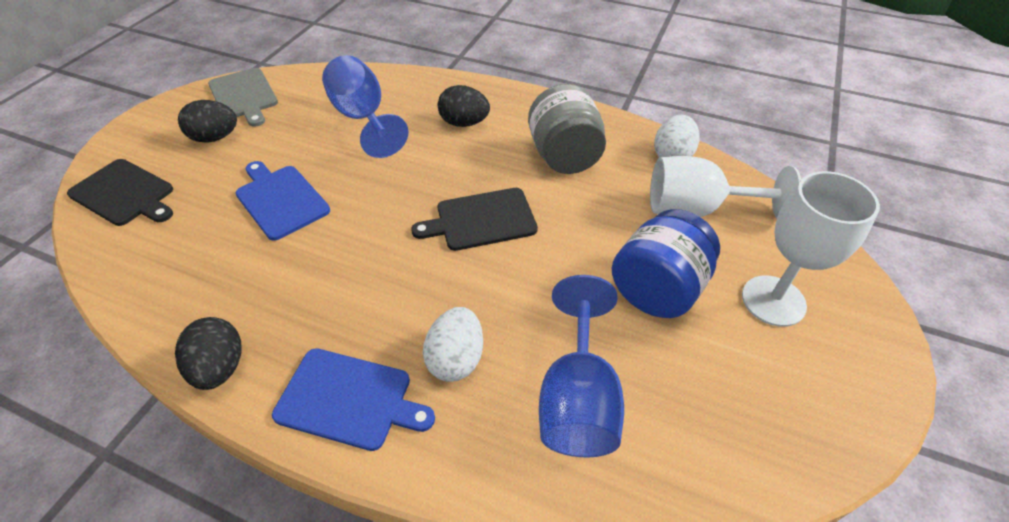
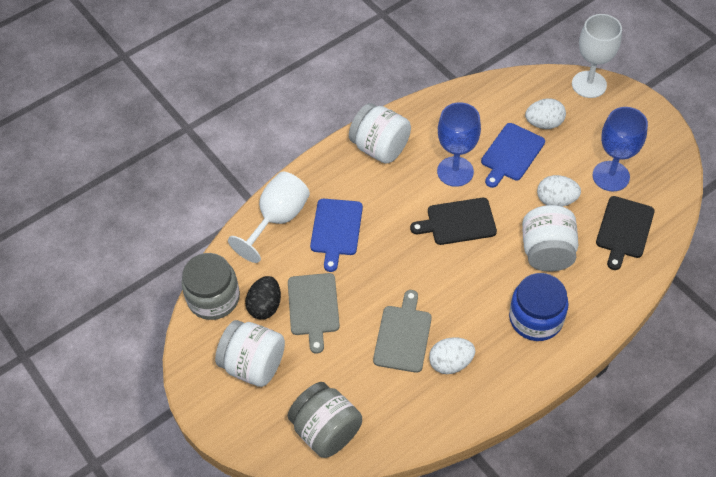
black egg: 3 -> 1
grey cutting board: 1 -> 2
grey jar: 1 -> 2
white egg: 2 -> 3
white jar: 0 -> 3

